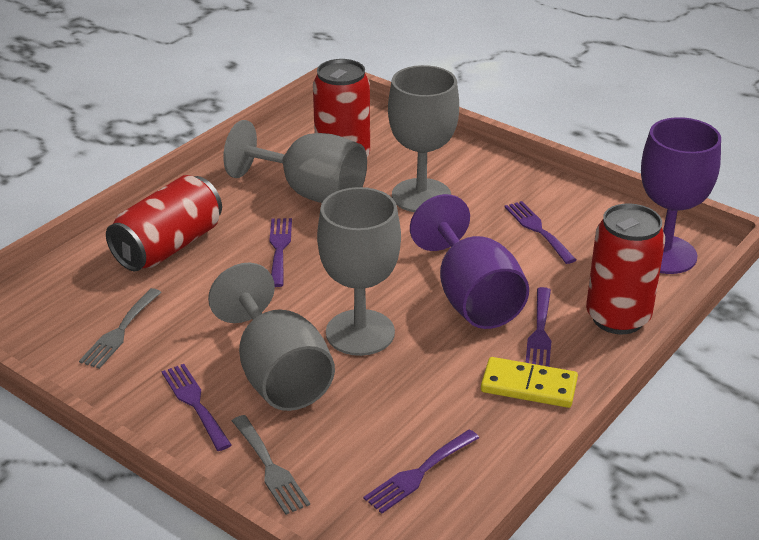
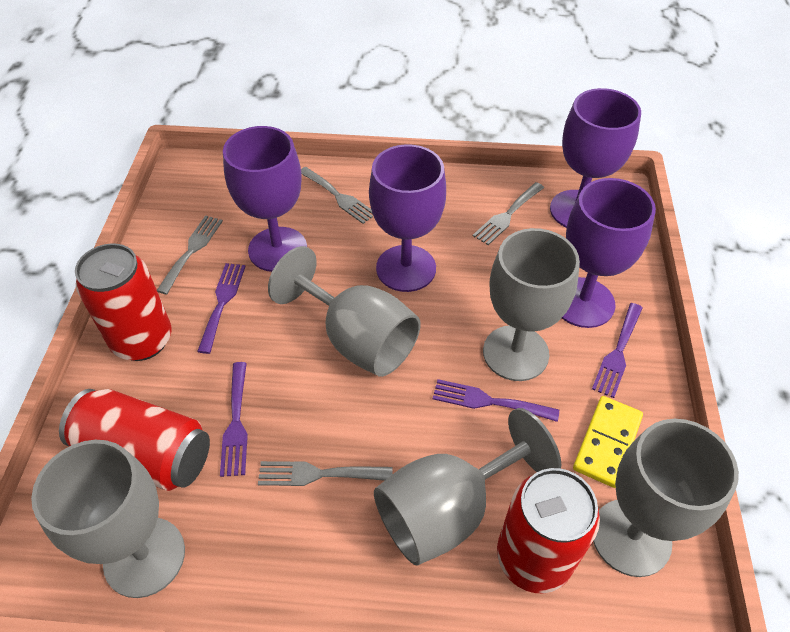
grey fork: 2 -> 4
grey goblet: 4 -> 5
purple fork: 5 -> 4
purple goblet: 2 -> 4

